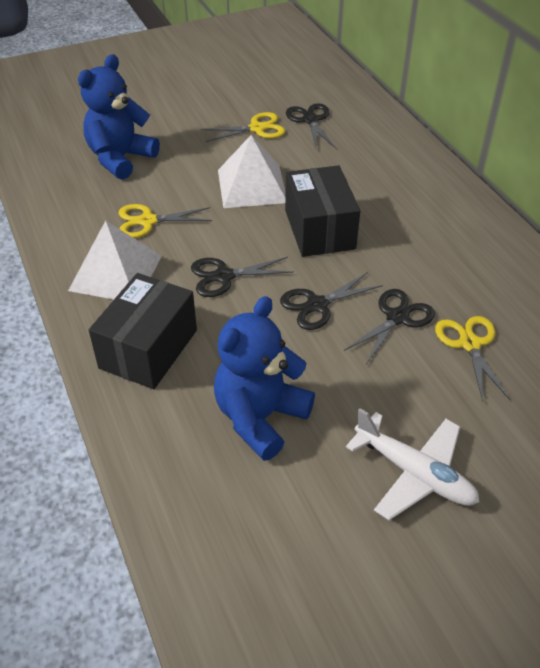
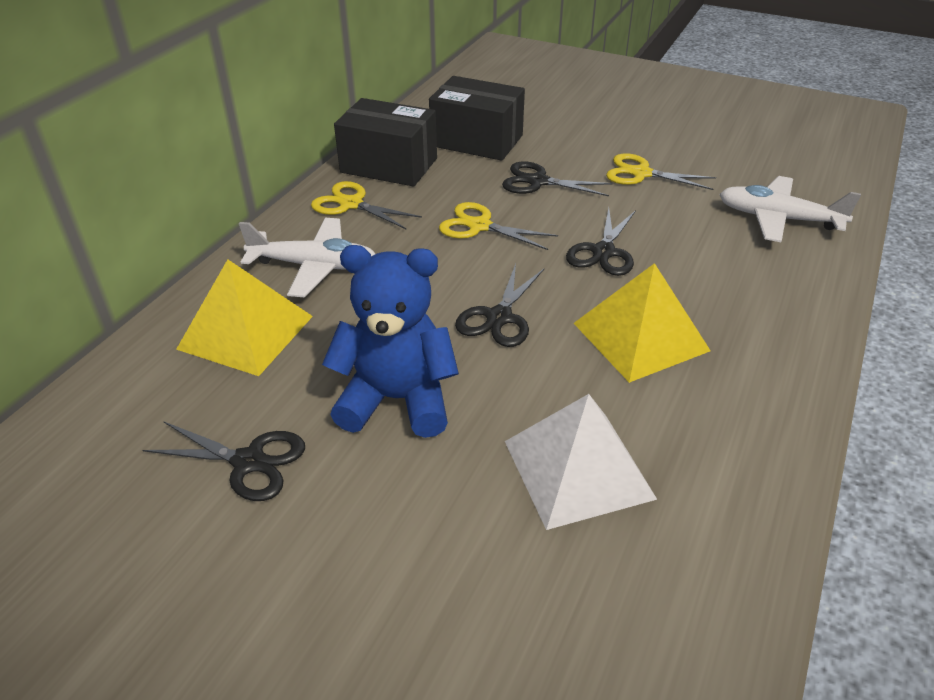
blue teddy bear: 2 -> 1
white plane: 1 -> 2
white pyramid: 2 -> 1
yellow pyramid: 0 -> 2

